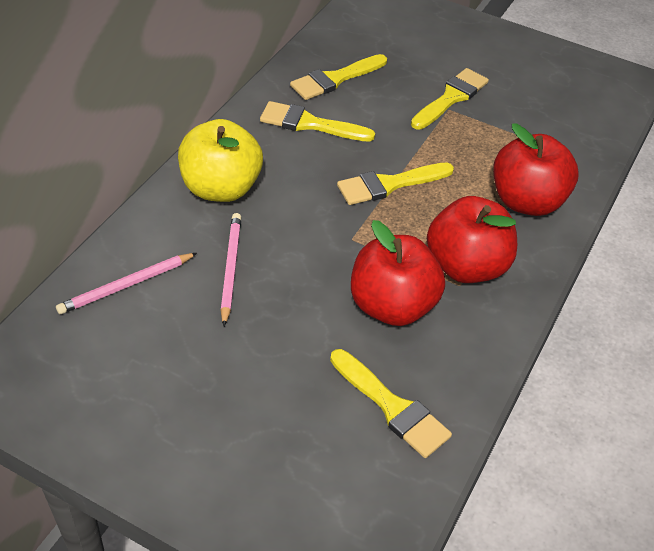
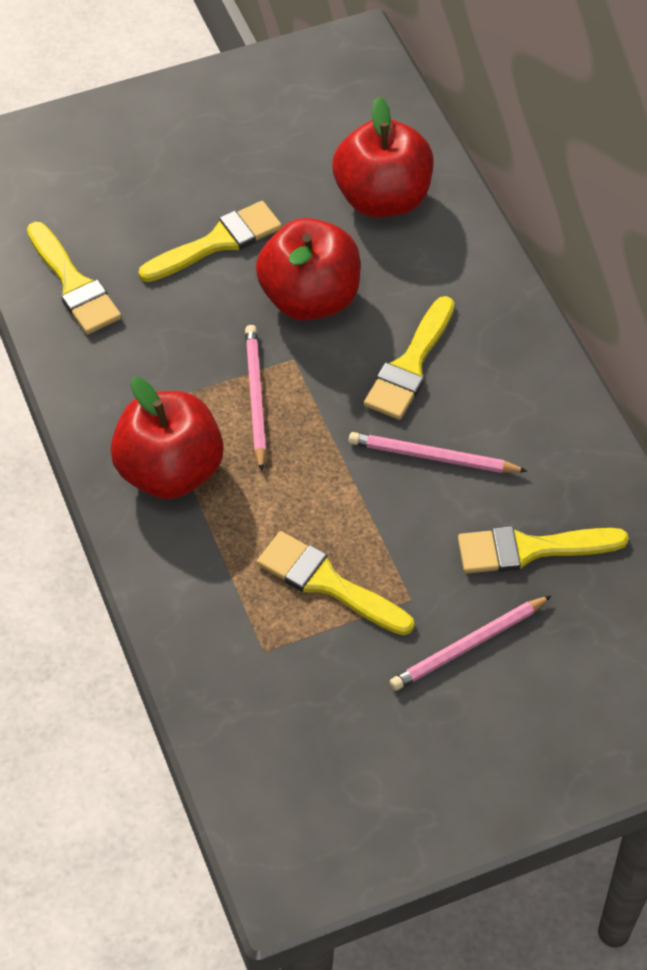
pink pencil: 2 -> 3
yellow apple: 1 -> 0

